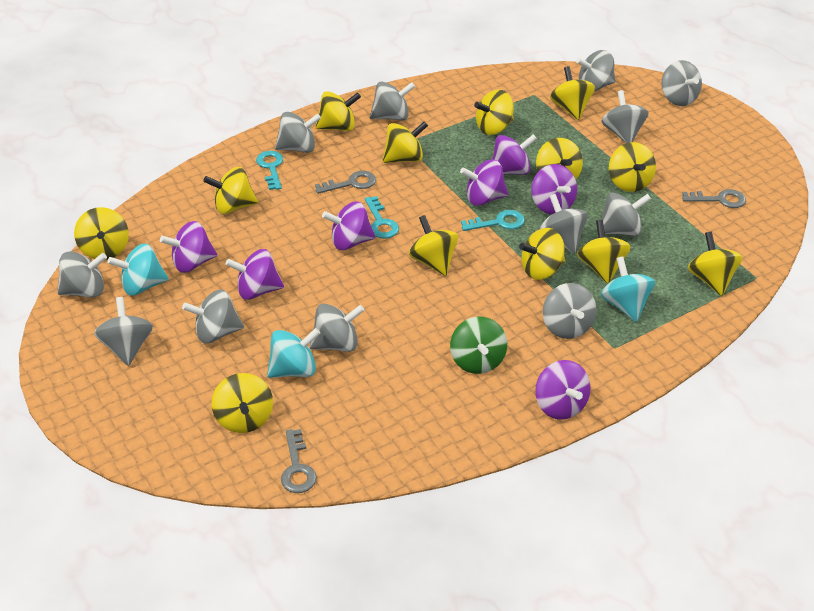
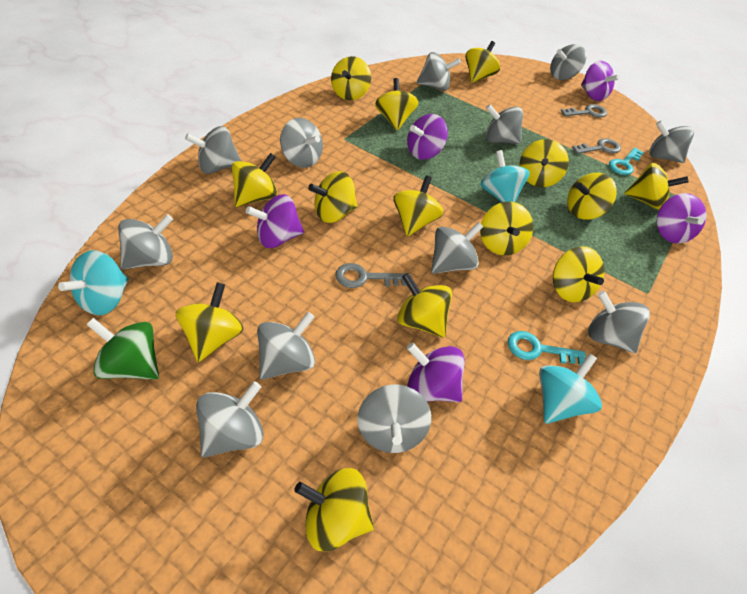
purple spinning top: 7 -> 5
turquoise key: 3 -> 2
yellow spinning top: 13 -> 14

